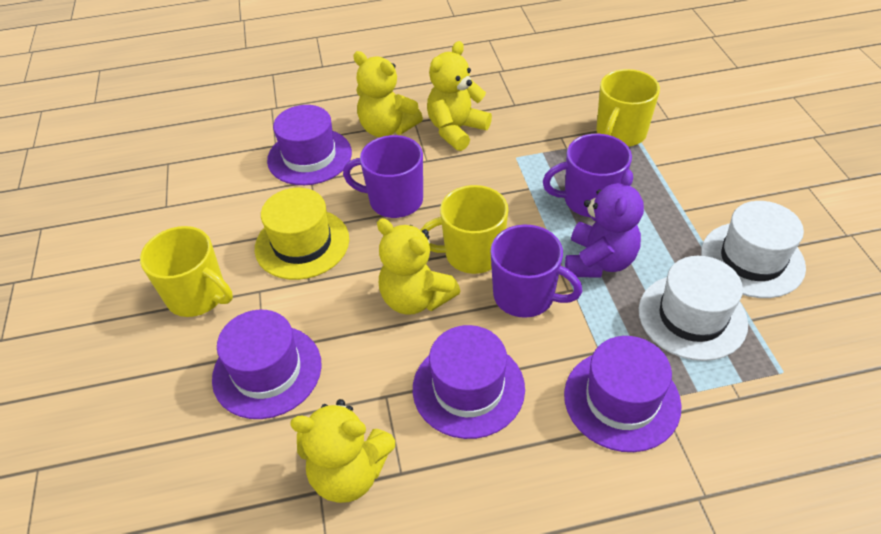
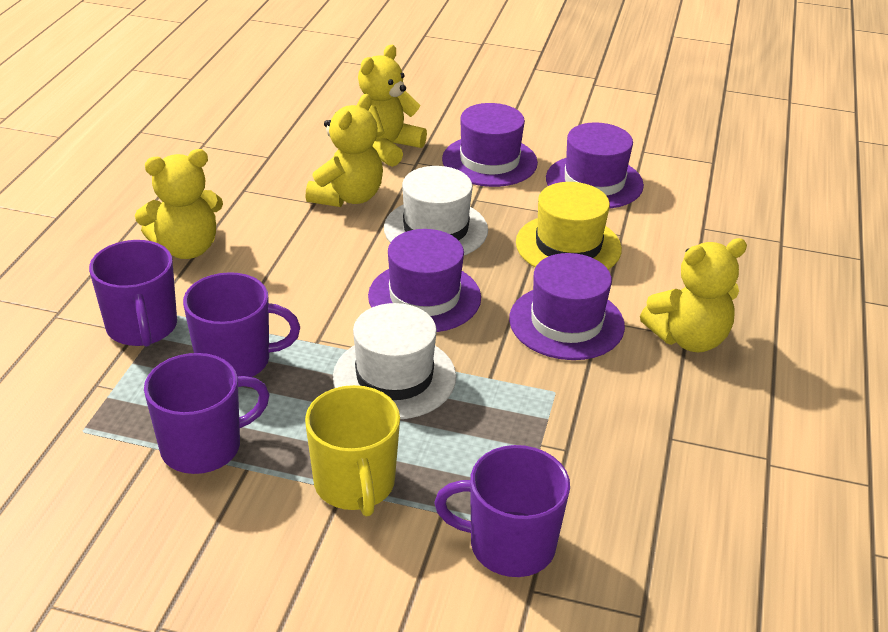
purple mug: 3 -> 4
purple teddy bear: 1 -> 0
yellow mug: 3 -> 1

